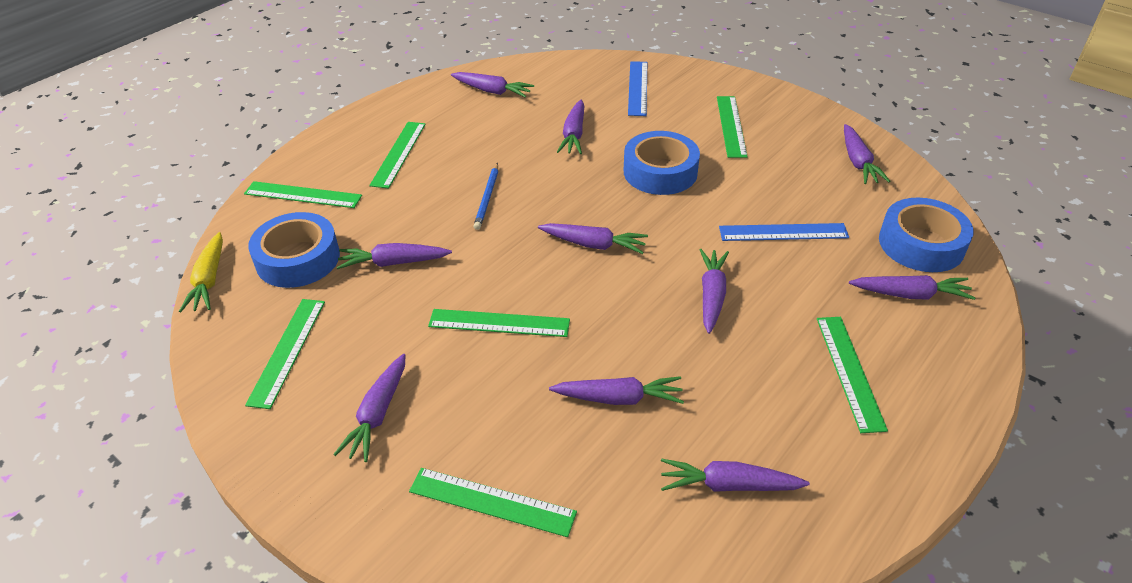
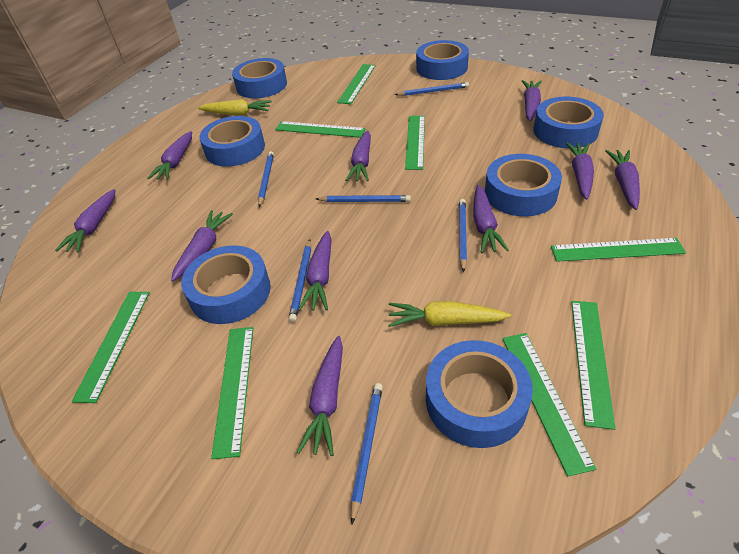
blue pencil: 1 -> 6
blue ruler: 2 -> 0
blue tape: 3 -> 7
green ruler: 7 -> 8
yellow carrot: 1 -> 2

